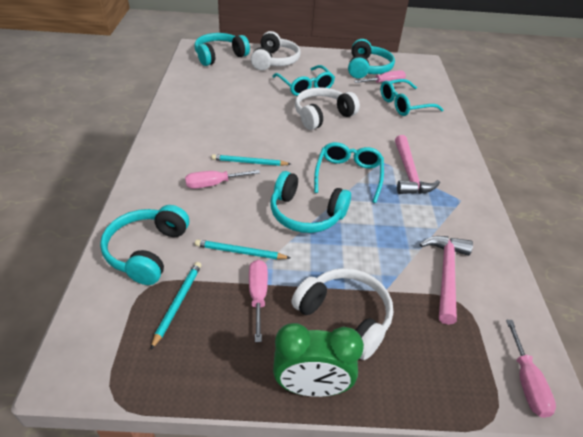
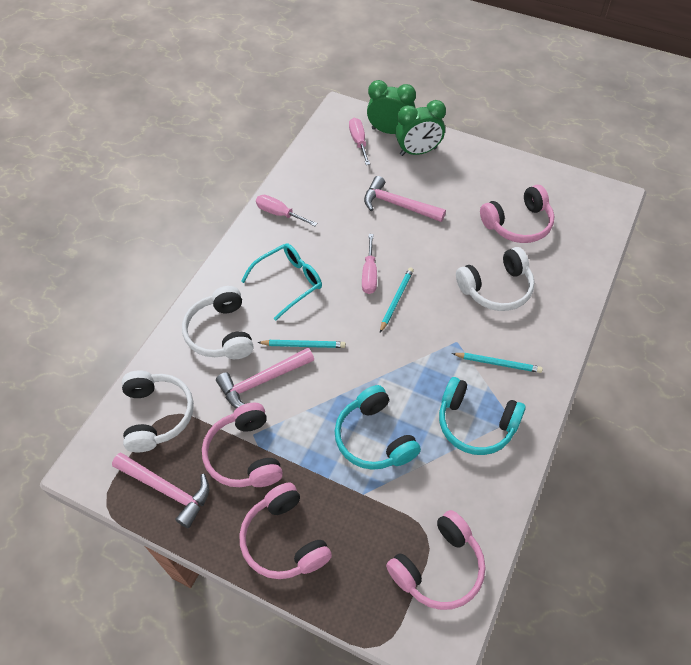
green clock: 1 -> 2
pink hammer: 2 -> 3
pink headphones: 0 -> 4
pink screwdriver: 4 -> 3
turquoise glasses: 3 -> 1
turquoise headphones: 4 -> 2

